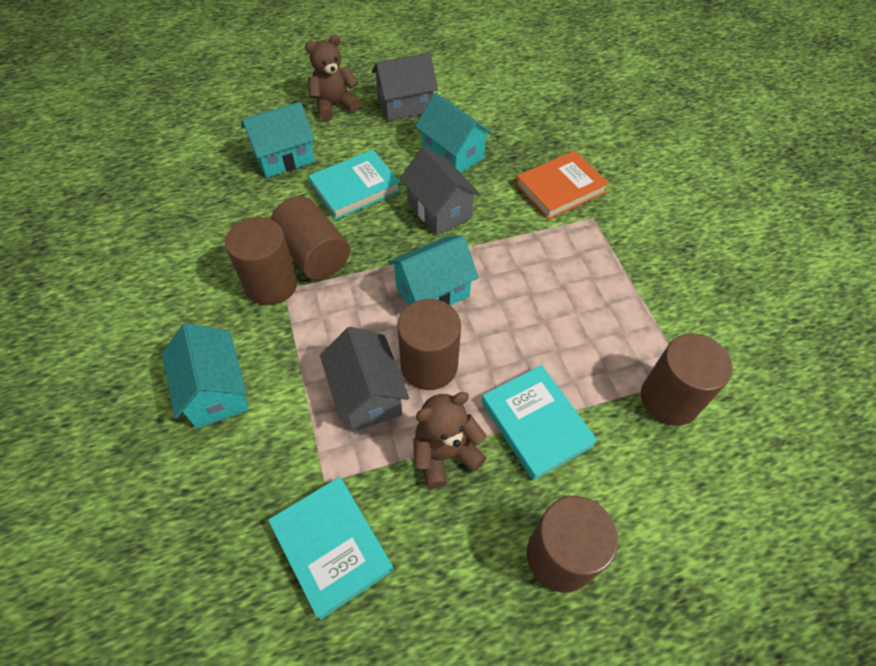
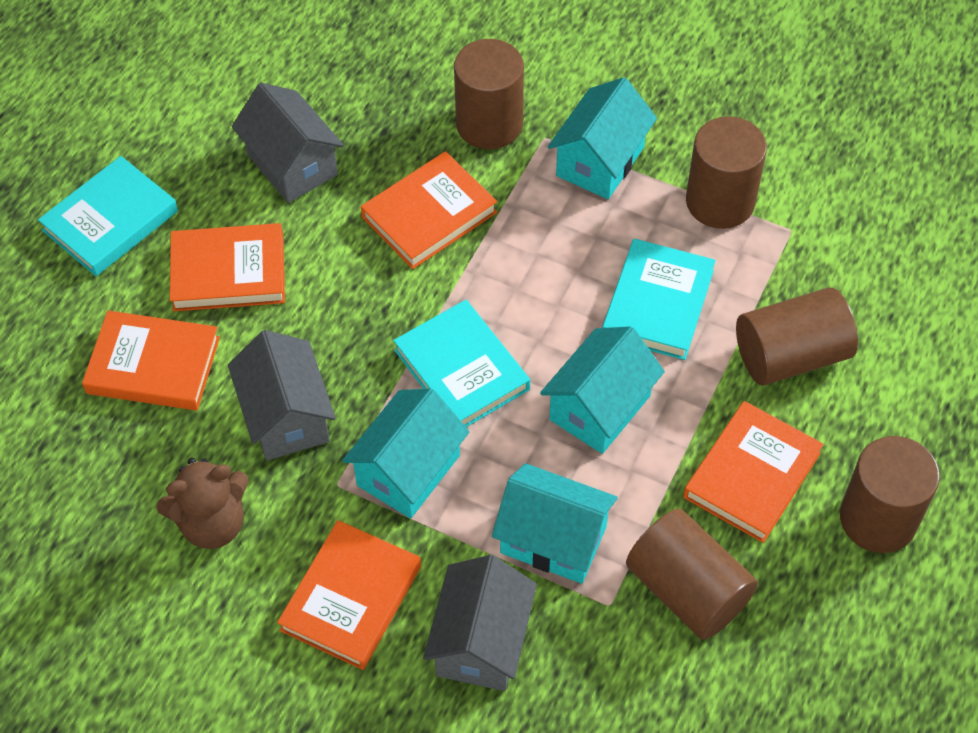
brown teddy bear: 2 -> 1
orange book: 1 -> 5

